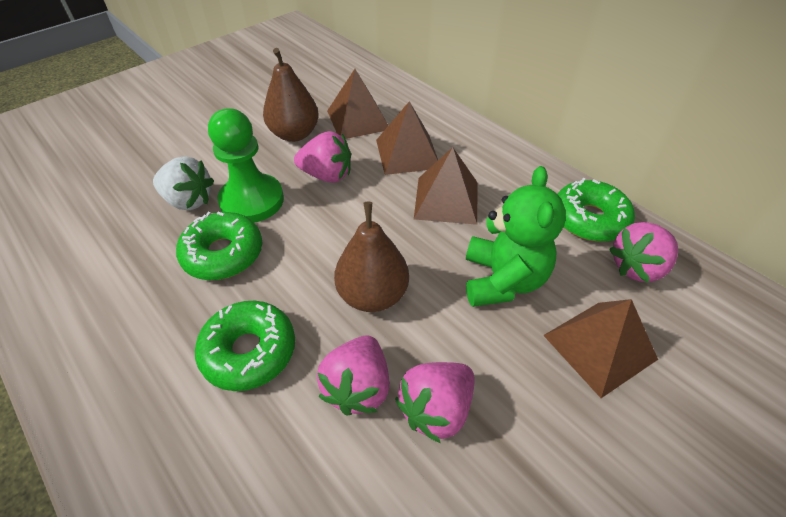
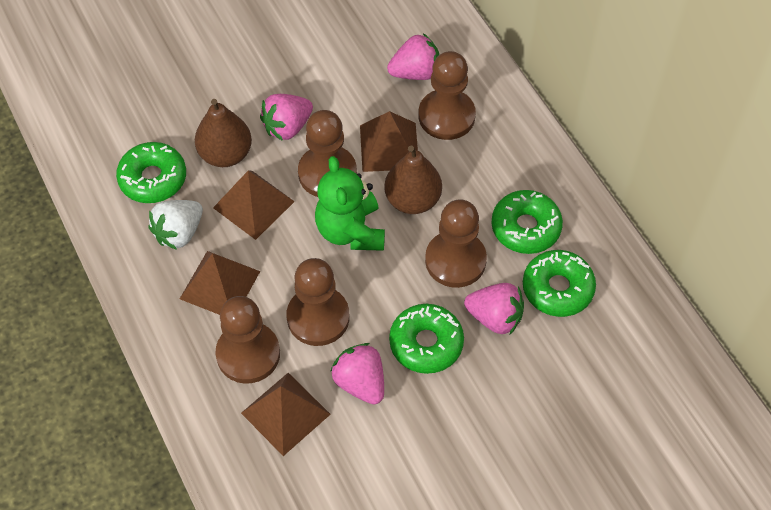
brown pawn: 0 -> 5
green donut: 3 -> 4
green pawn: 1 -> 0

